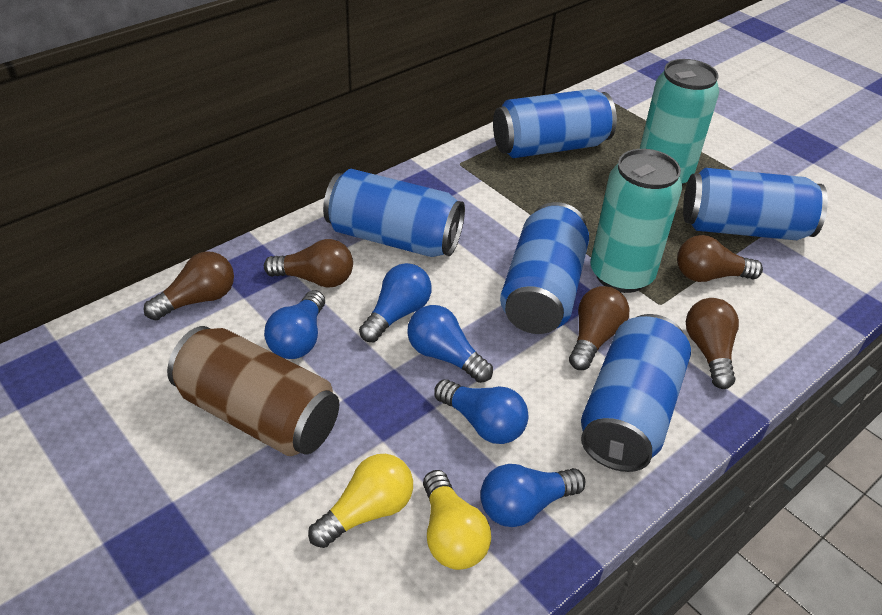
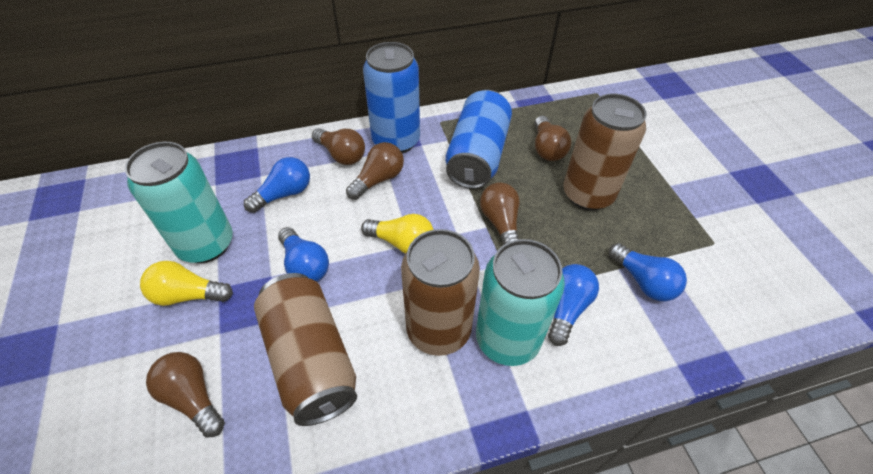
blue can: 5 -> 2
blue light bulb: 5 -> 4
brown can: 1 -> 3

